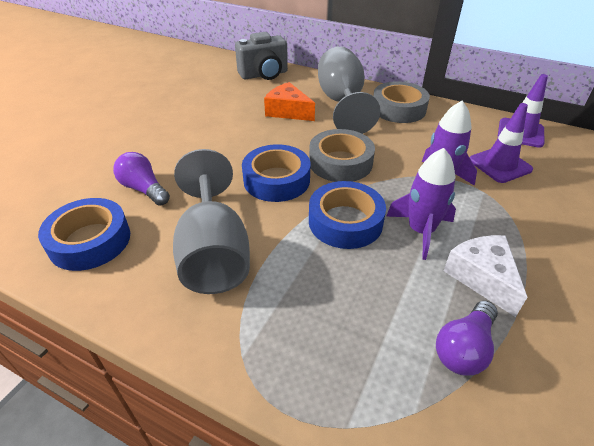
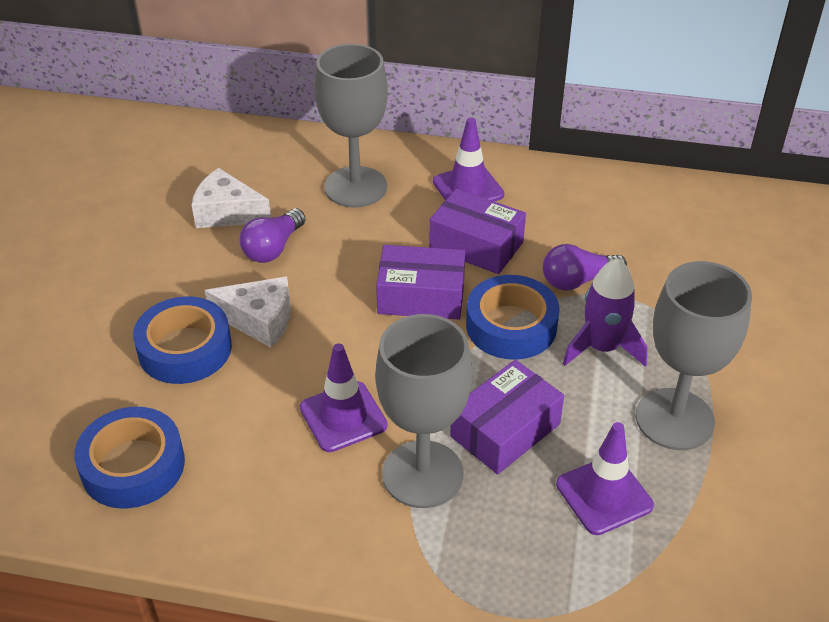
grey camera: 1 -> 0
grey goblet: 2 -> 3
grey tape: 2 -> 0
orange cheese: 1 -> 0
purple box: 0 -> 3
purple rocket: 2 -> 1
purple traffic cone: 2 -> 3
white cheese: 1 -> 2

